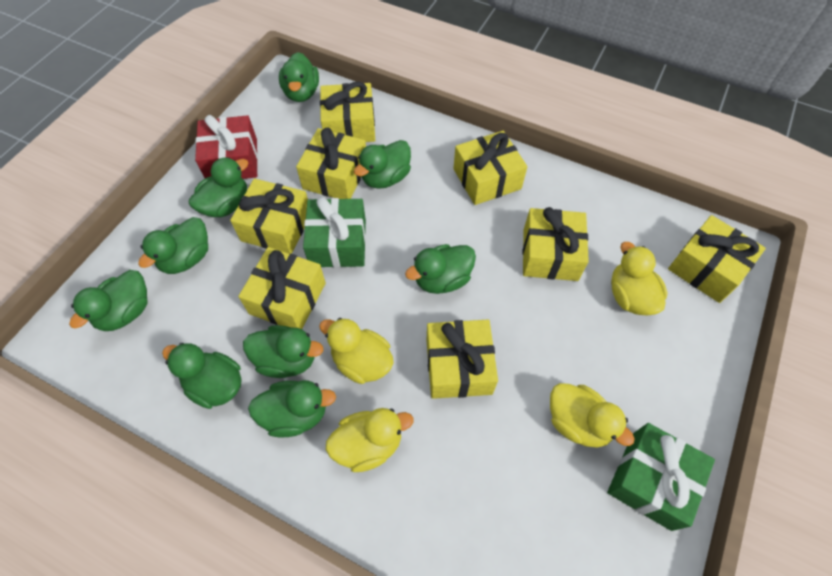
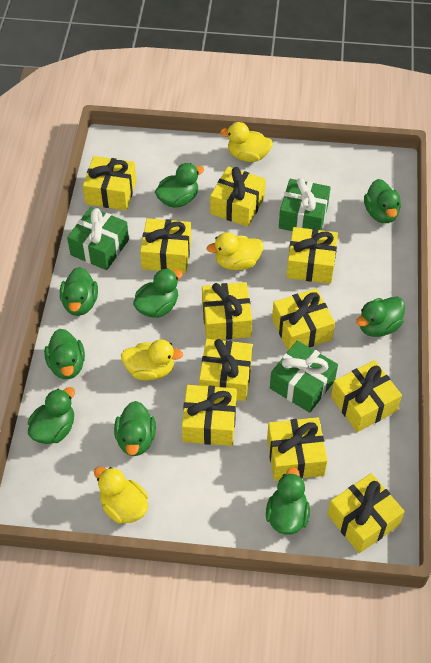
green gift: 2 -> 3
red gift: 1 -> 0
yellow gift: 8 -> 11

